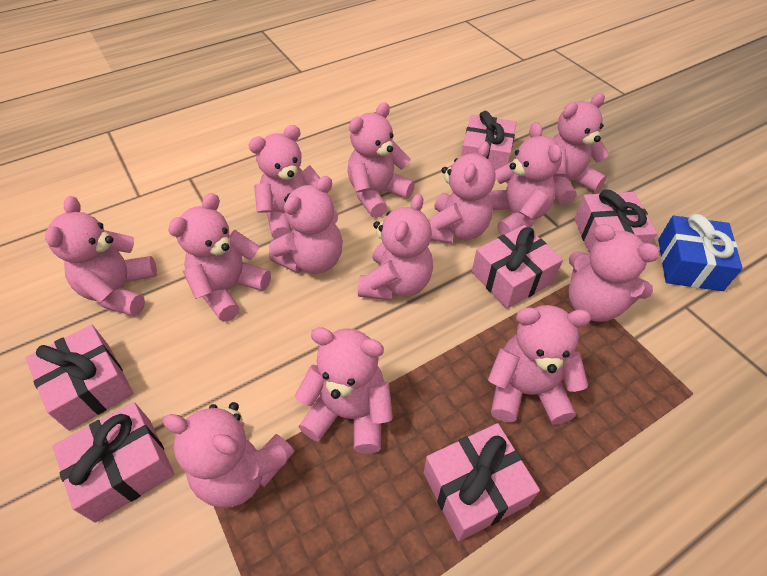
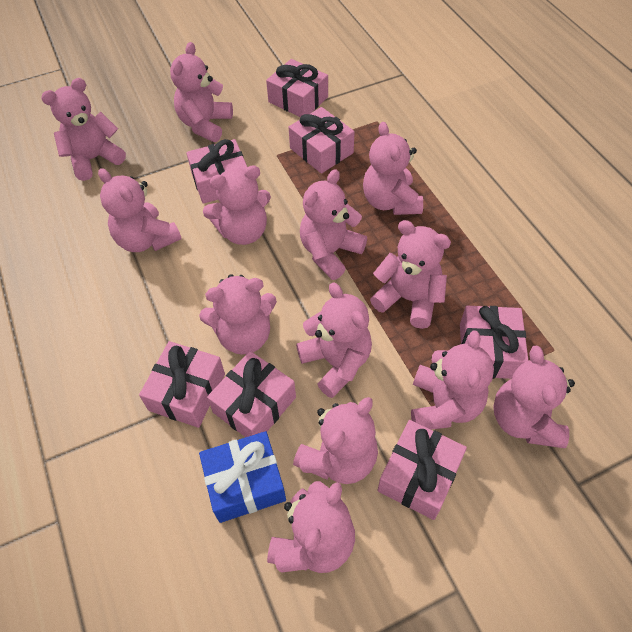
pink gift: 6 -> 7

